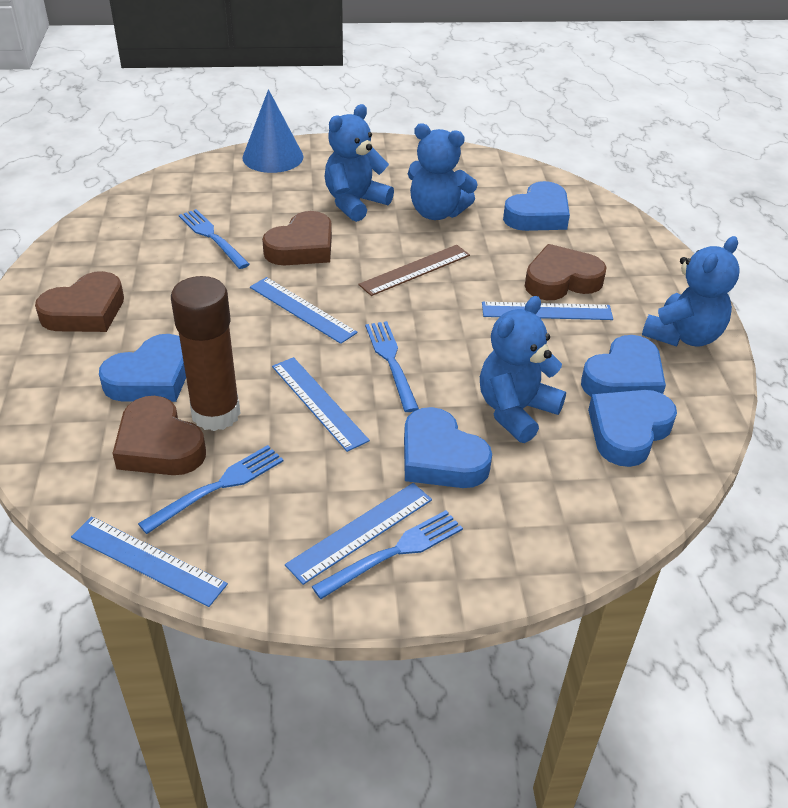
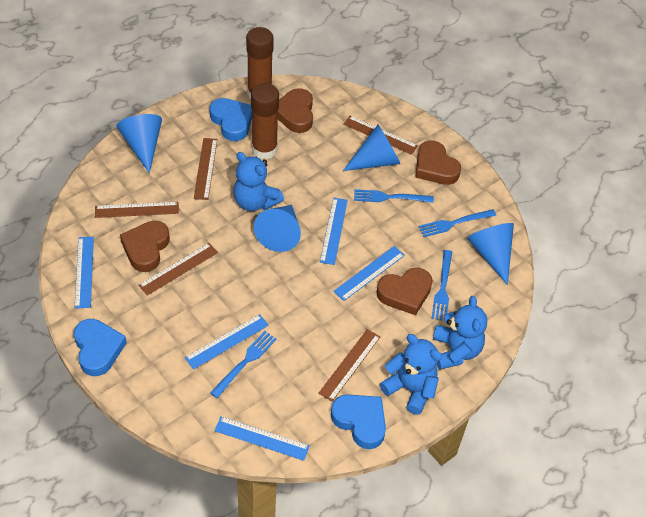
blue cone: 1 -> 4
blue heart: 5 -> 3
blue teddy bear: 4 -> 3
brown glue stick: 1 -> 2
brown ruler: 1 -> 5

